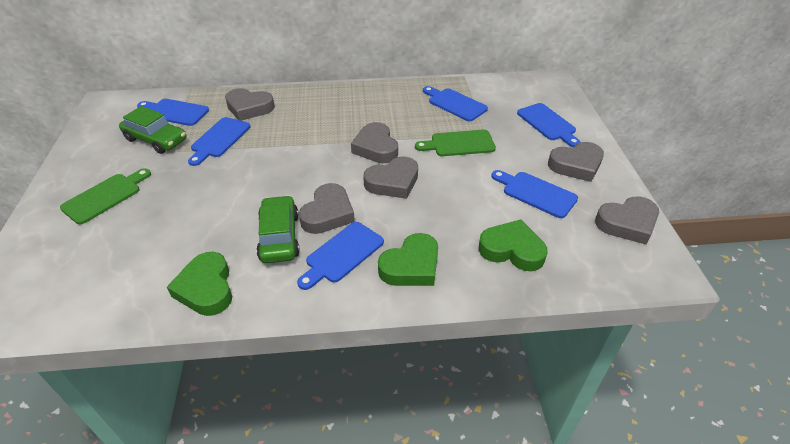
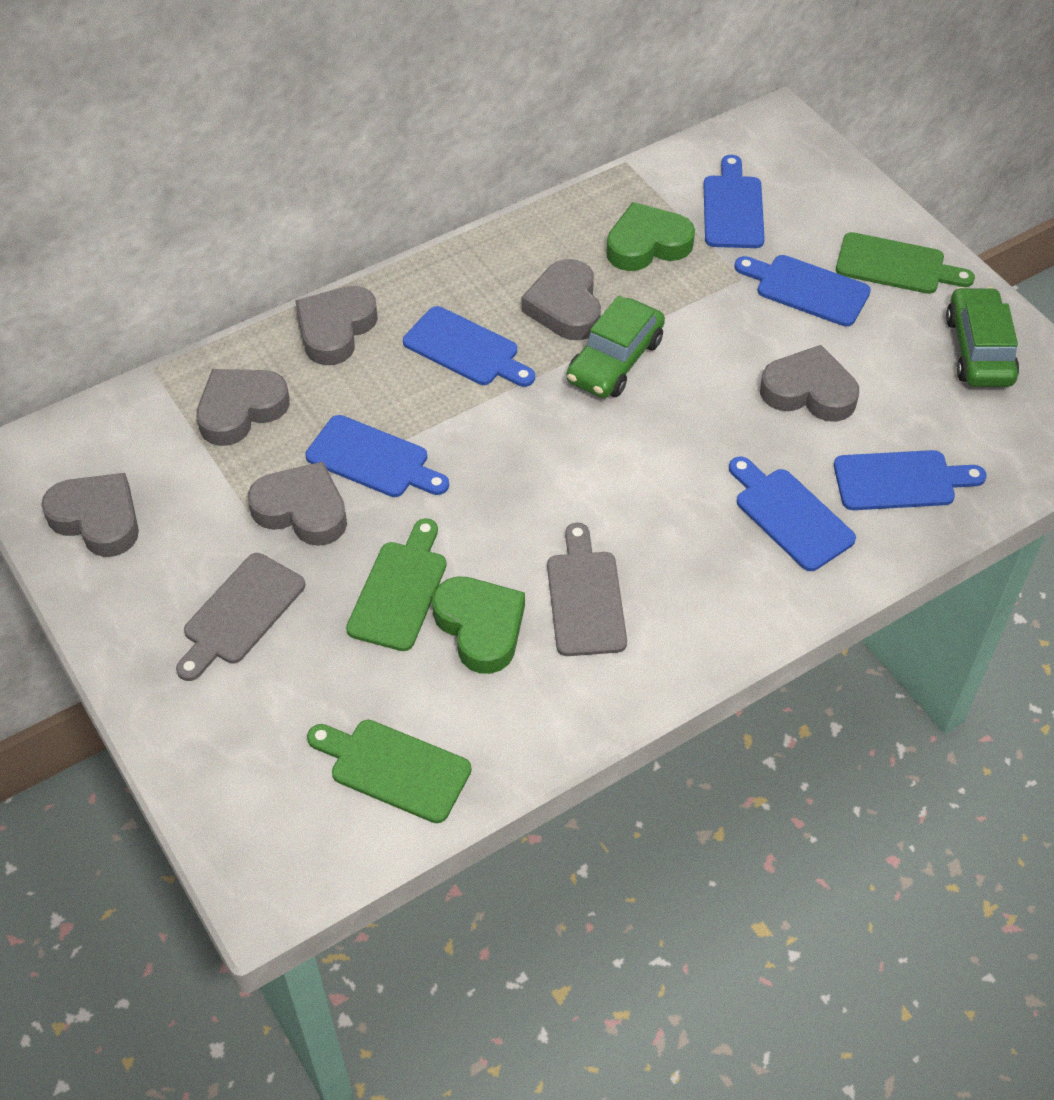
green cutting board: 2 -> 3
green heart: 3 -> 2
grey cutting board: 0 -> 2

